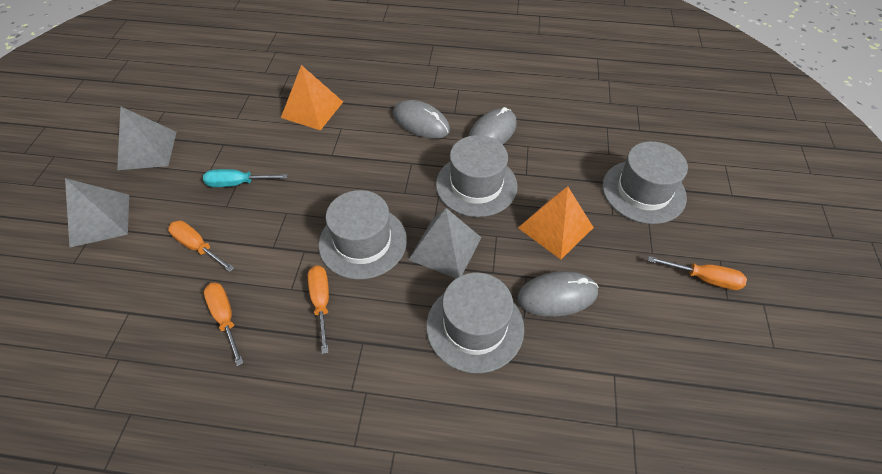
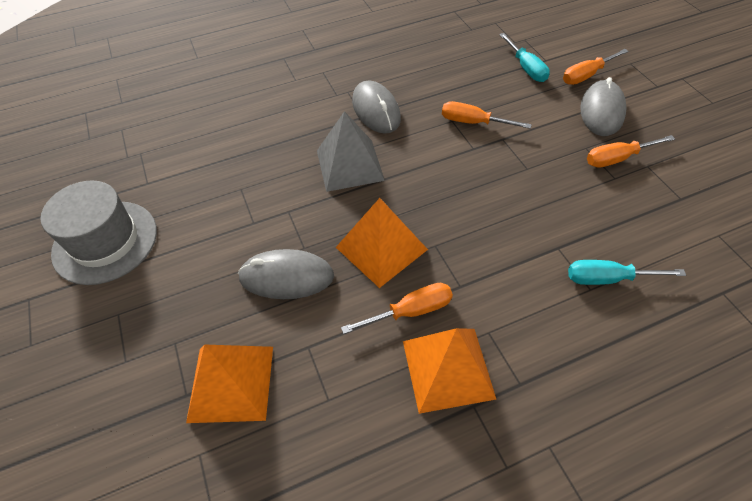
grey hat: 4 -> 1
grey pyramid: 3 -> 1
orange pyramid: 2 -> 3
turquoise screwdriver: 1 -> 2

